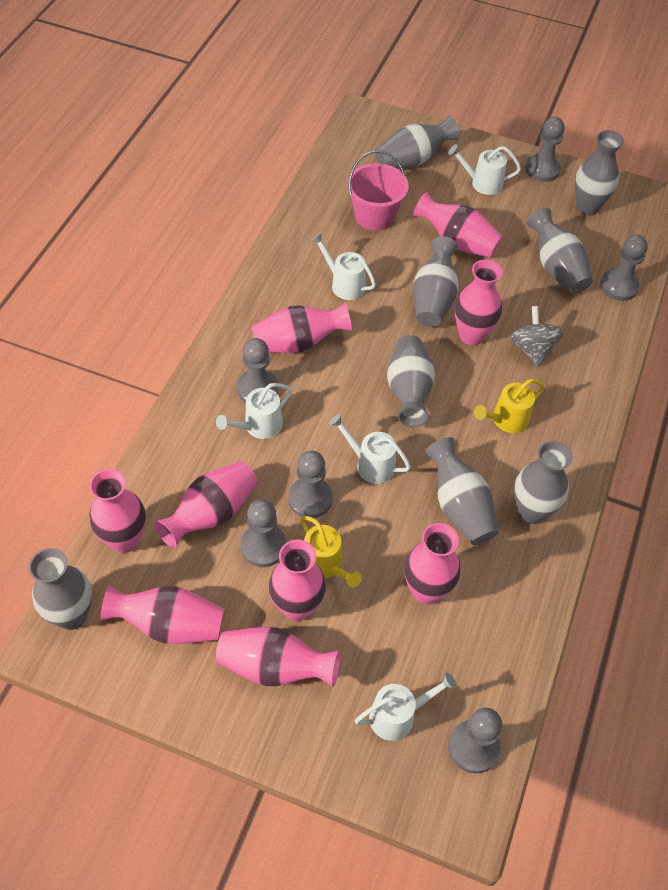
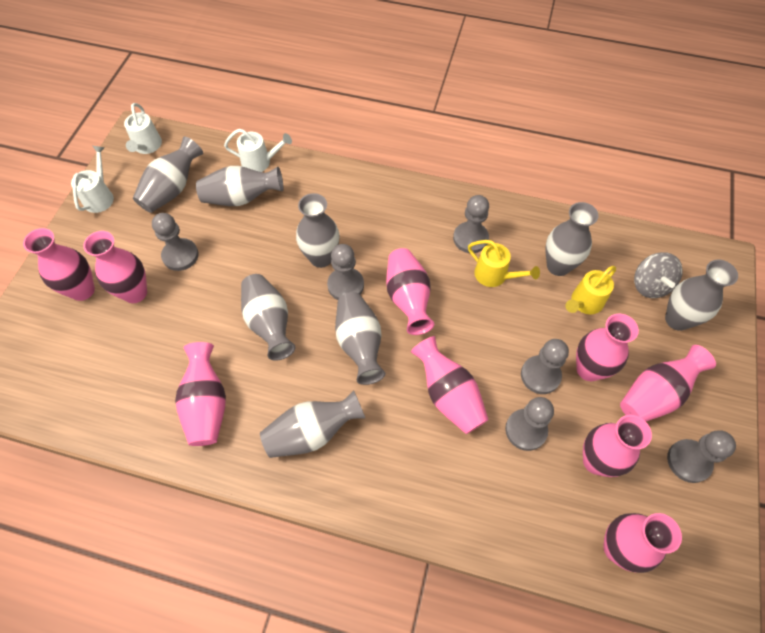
pink bucket: 1 -> 0
white watering can: 5 -> 3

